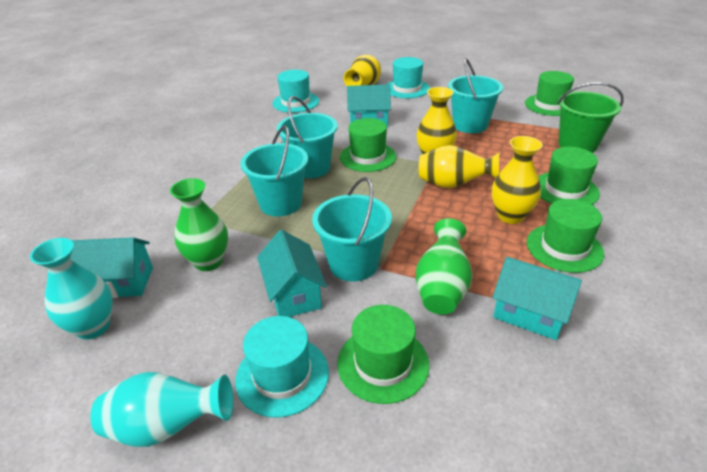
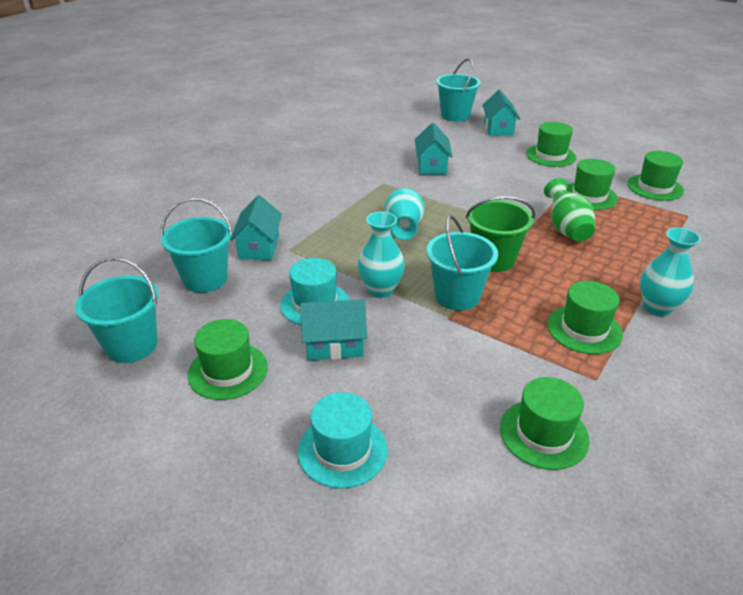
green hat: 5 -> 6
green vase: 2 -> 1
turquoise hat: 3 -> 2
turquoise vase: 2 -> 3
yellow vase: 4 -> 0

